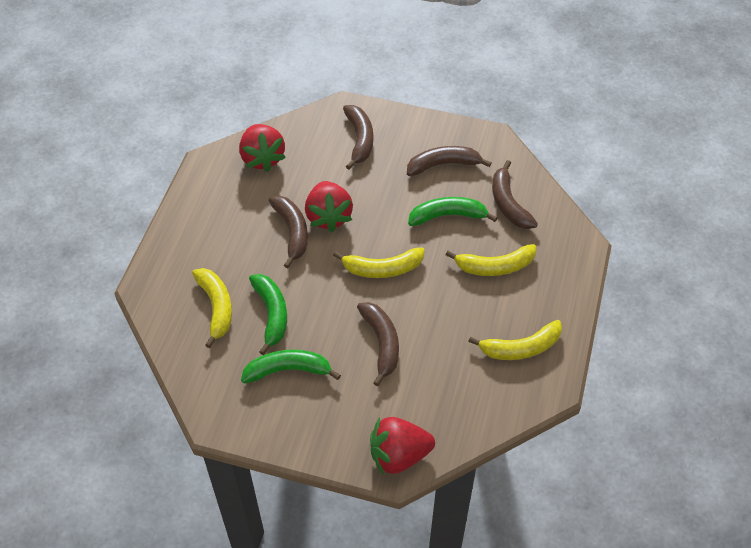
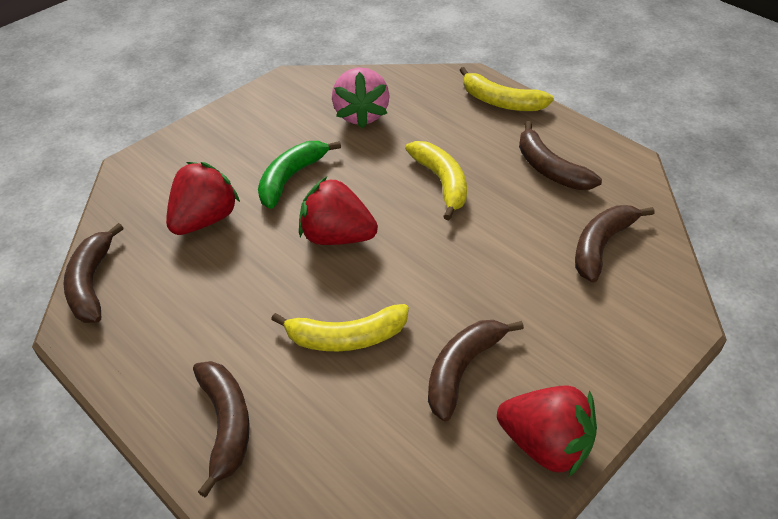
green banana: 3 -> 1
pink strawberry: 0 -> 1
yellow banana: 4 -> 3

